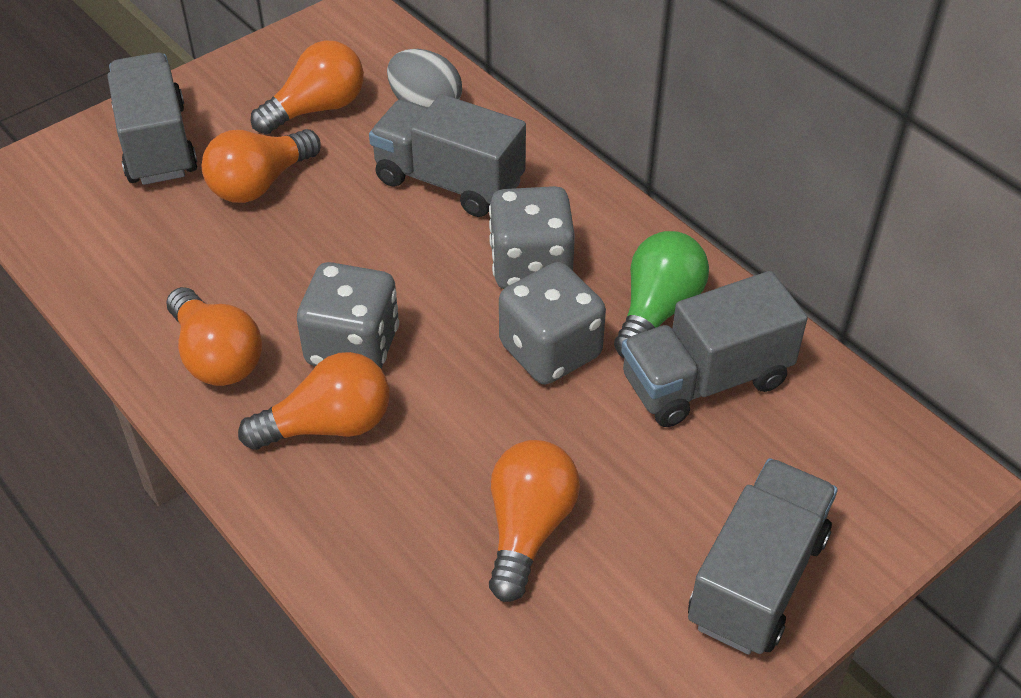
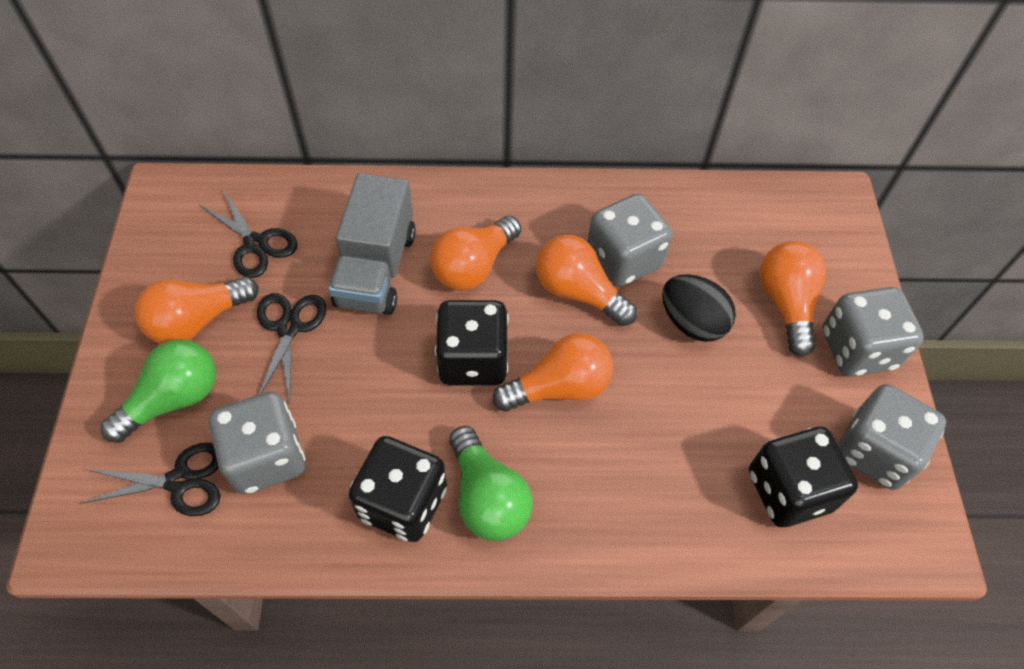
black dice: 0 -> 3
black egg: 0 -> 1
black scissors: 0 -> 3
green light bulb: 1 -> 2
grey dice: 3 -> 4
grey egg: 1 -> 0
grey truck: 4 -> 1

